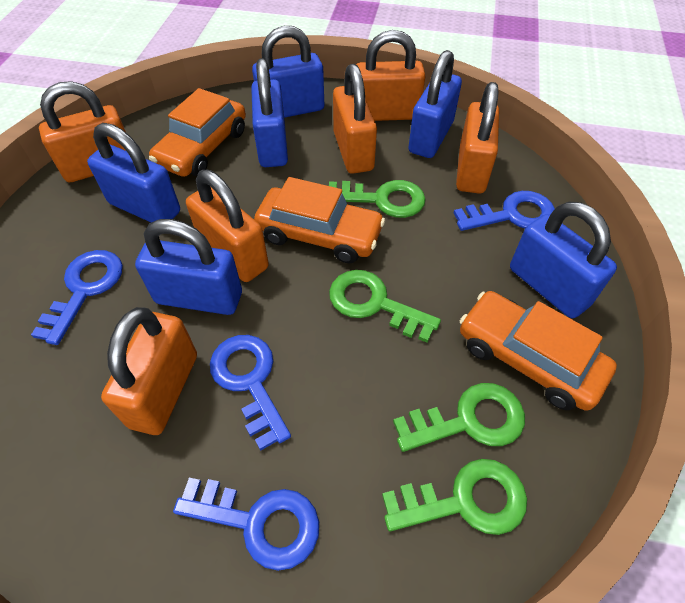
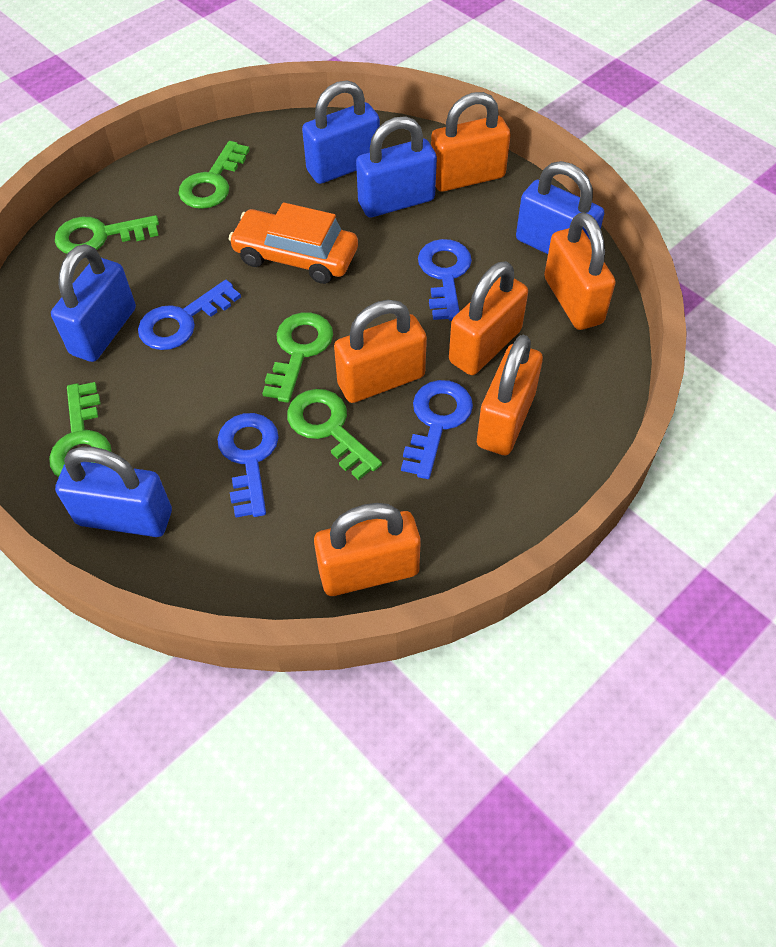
blue padlock: 6 -> 5
green key: 4 -> 5
orange car: 3 -> 1

